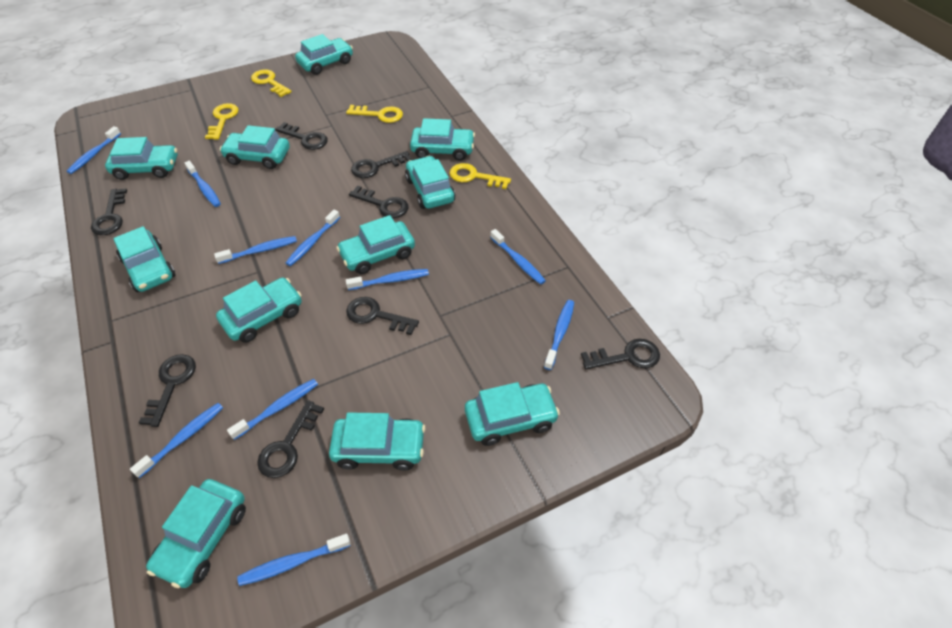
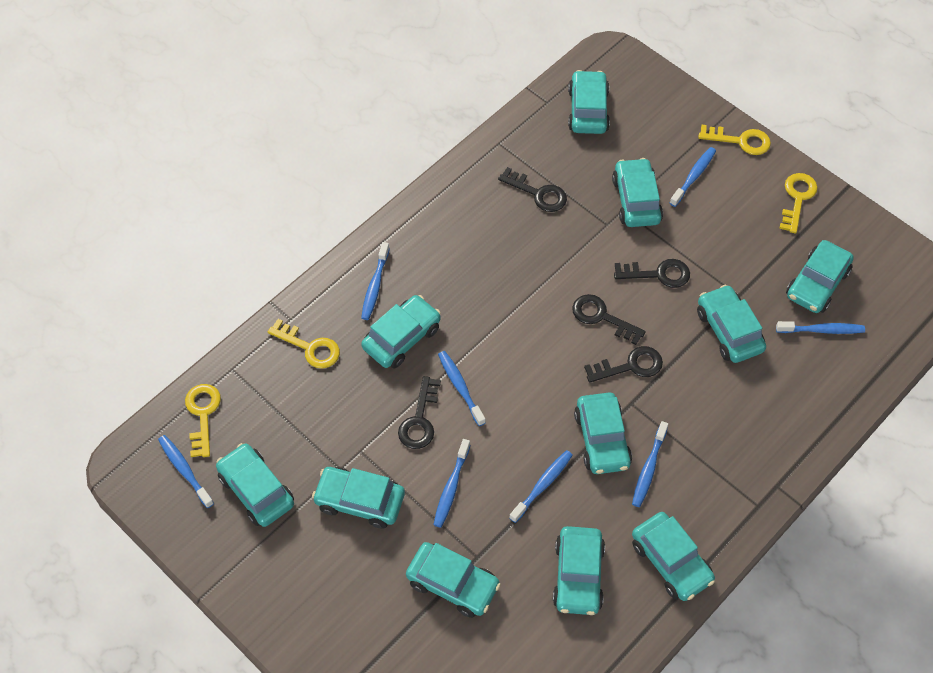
black key: 8 -> 5
blue toothbrush: 10 -> 8

